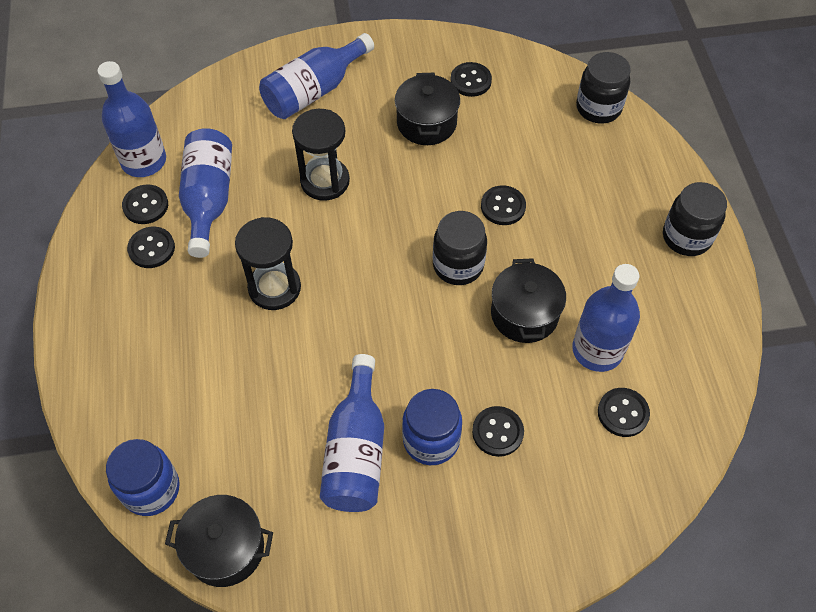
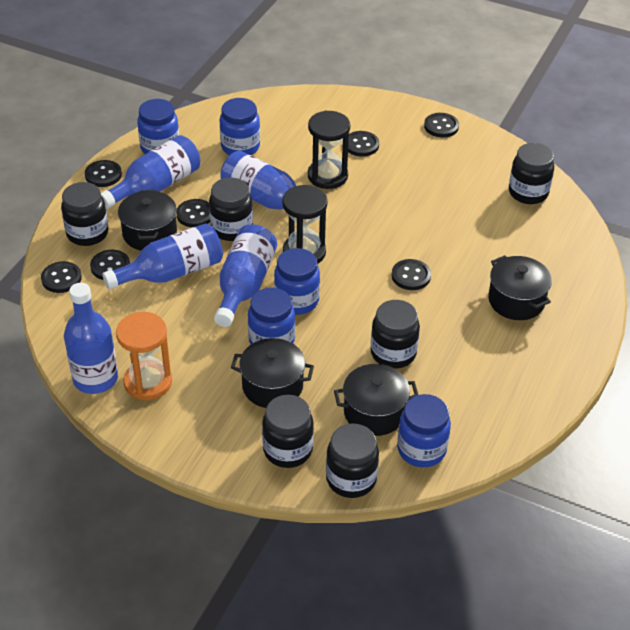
black button: 6 -> 7
black jar: 3 -> 6
black pot: 3 -> 4
blue jar: 2 -> 5
orange hourglass: 0 -> 1

